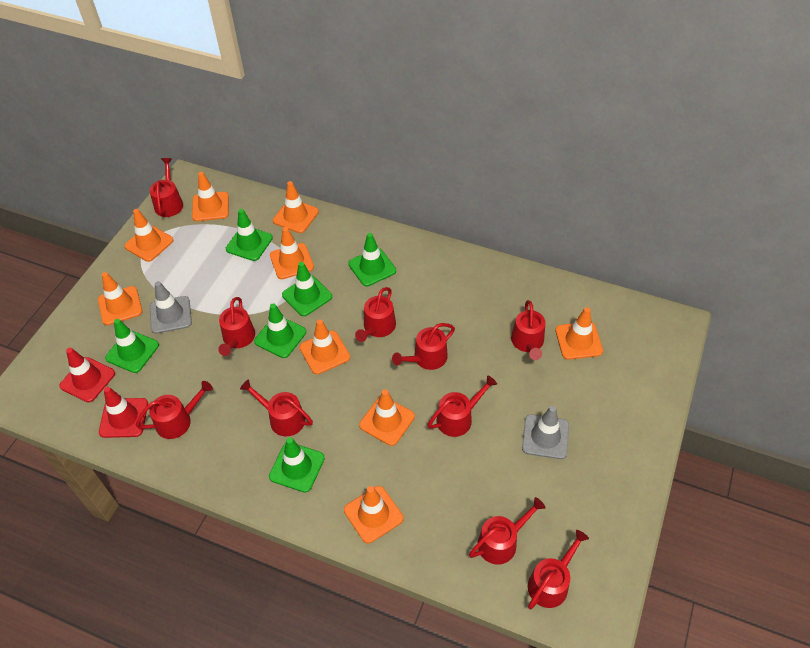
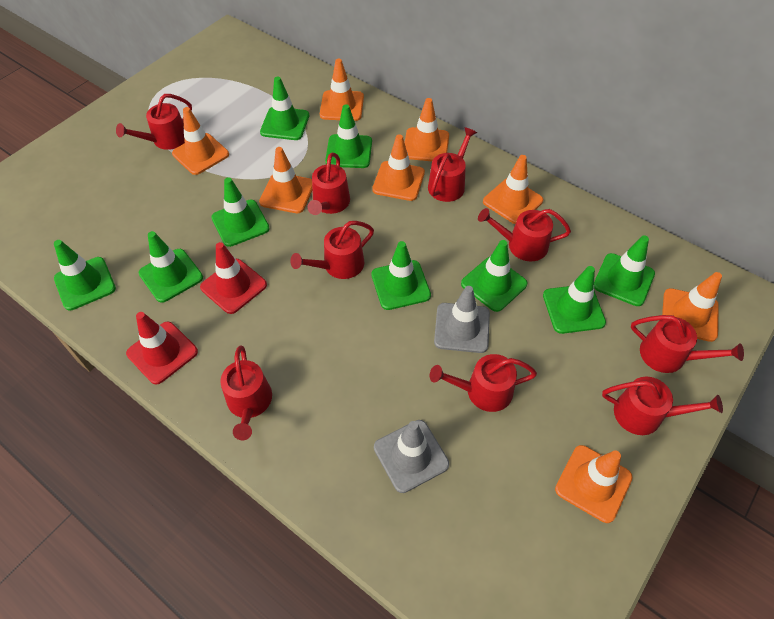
green traffic cone: 6 -> 9
orange traffic cone: 9 -> 8
red watering can: 10 -> 9

